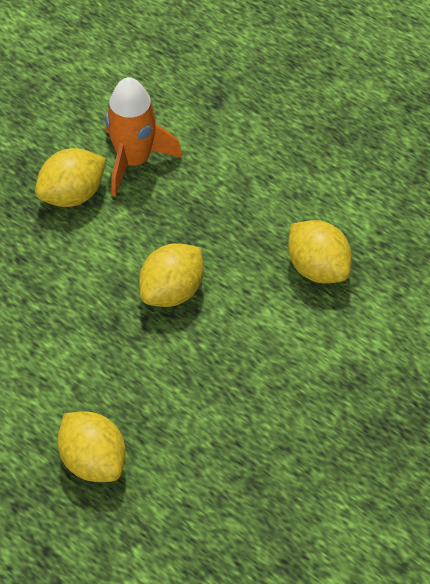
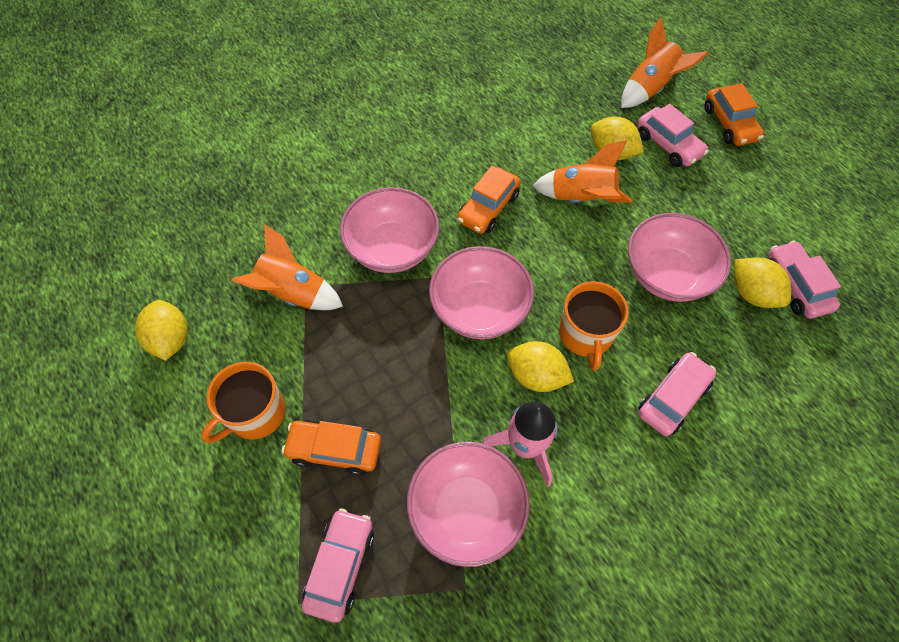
orange car: 0 -> 3
orange mug: 0 -> 2
orange rocket: 1 -> 3
pink bowl: 0 -> 4
pink car: 0 -> 4
pink rocket: 0 -> 1

